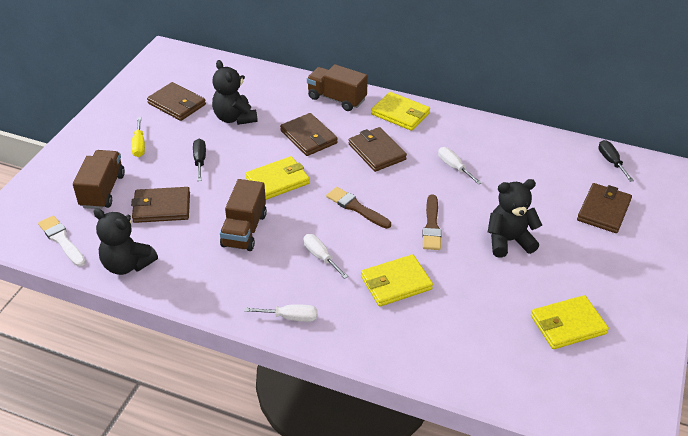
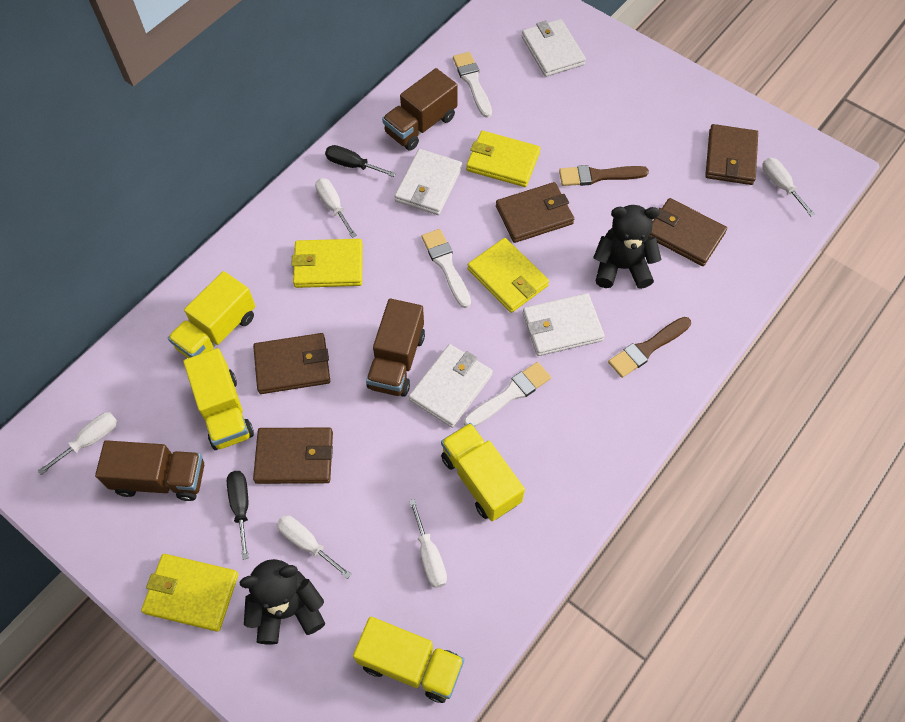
black teddy bear: 3 -> 2
white brush: 1 -> 3
white screwdriver: 3 -> 5
white wallet: 0 -> 4
yellow screwdriver: 1 -> 0
yellow truck: 0 -> 4

